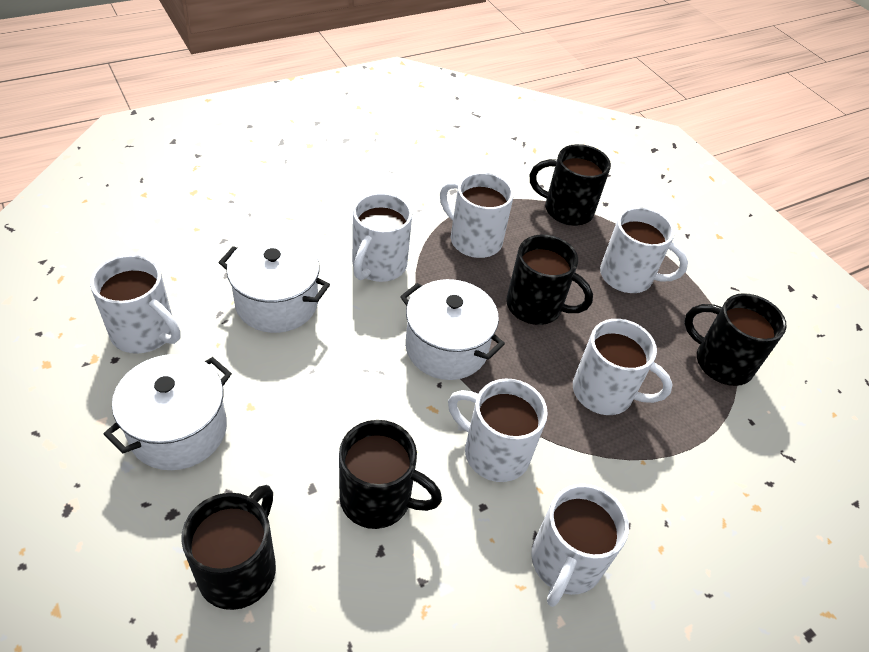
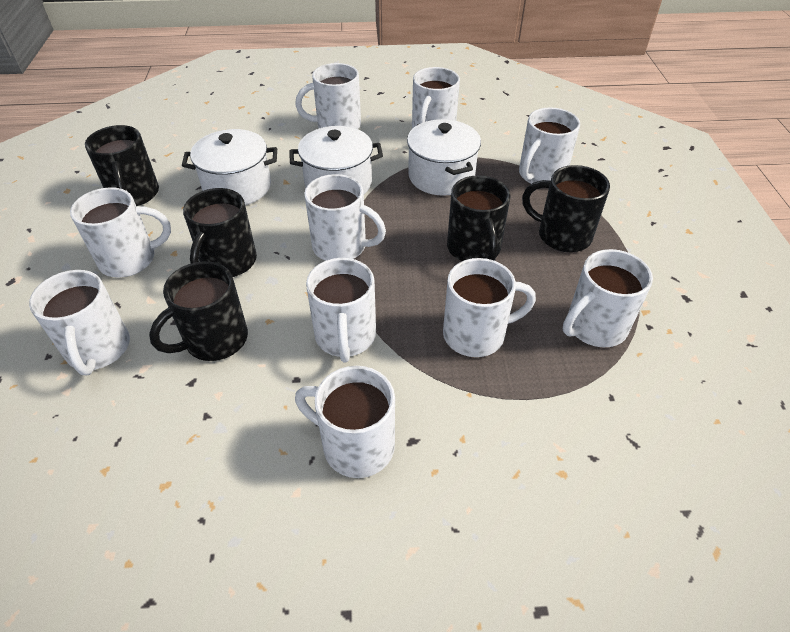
white mug: 7 -> 10

